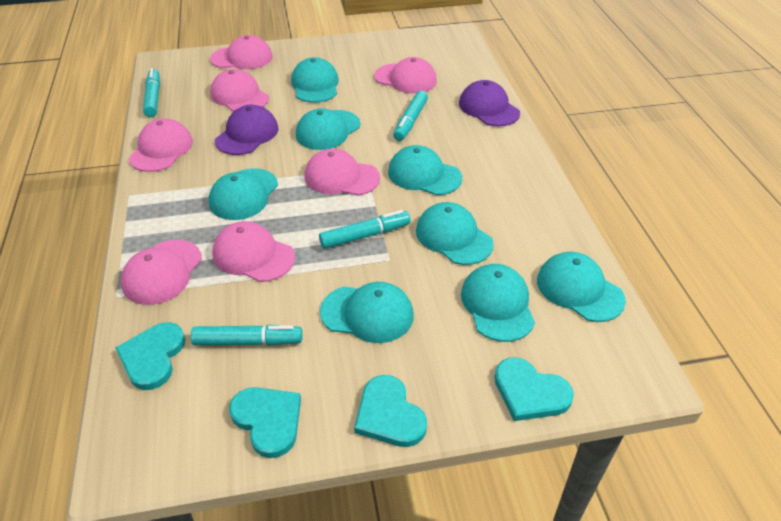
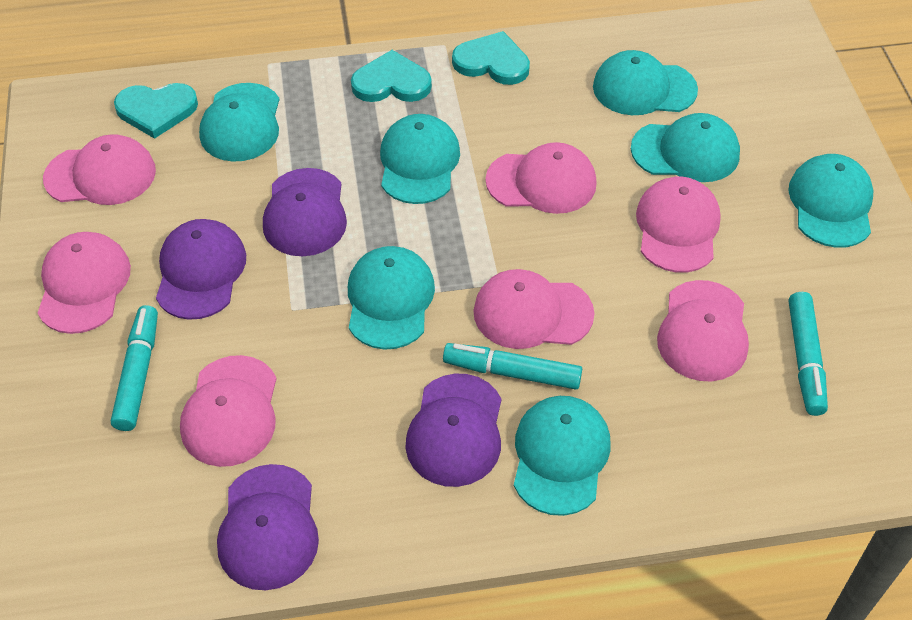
purple cap: 2 -> 4
turquoise cap: 8 -> 7
turquoise heart: 4 -> 3
turquoise marker: 4 -> 3

